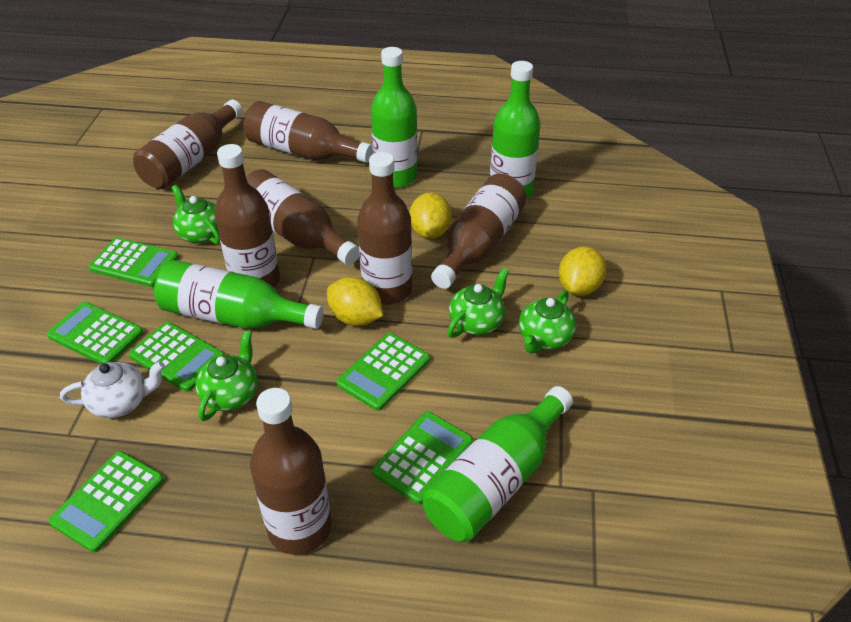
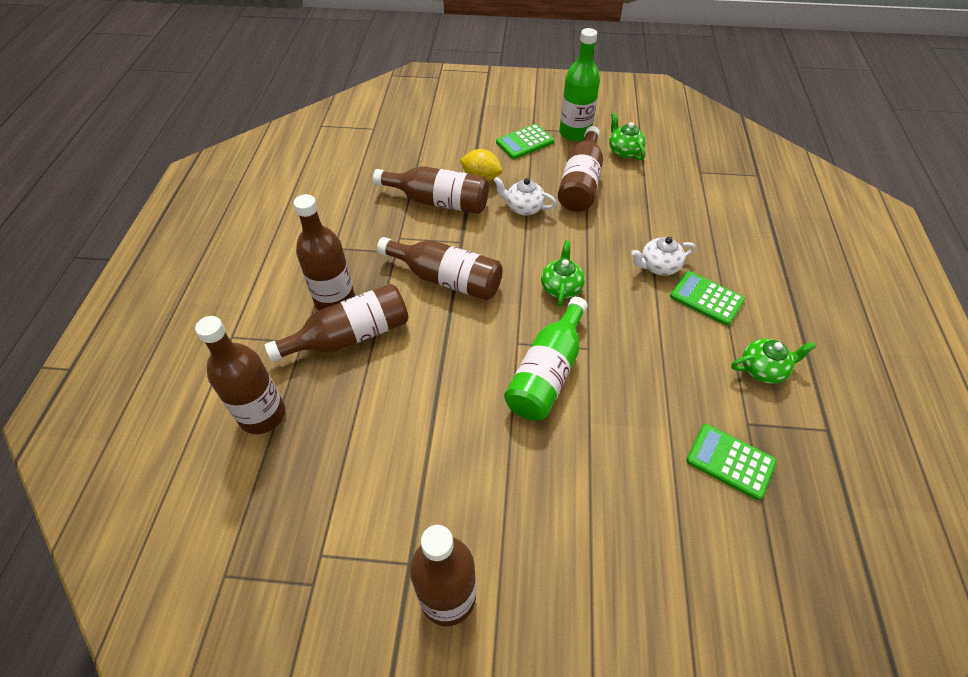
green bottle: 4 -> 2
green calculator: 6 -> 3
green teapot: 4 -> 3
white teapot: 1 -> 2
yellow lemon: 3 -> 1

